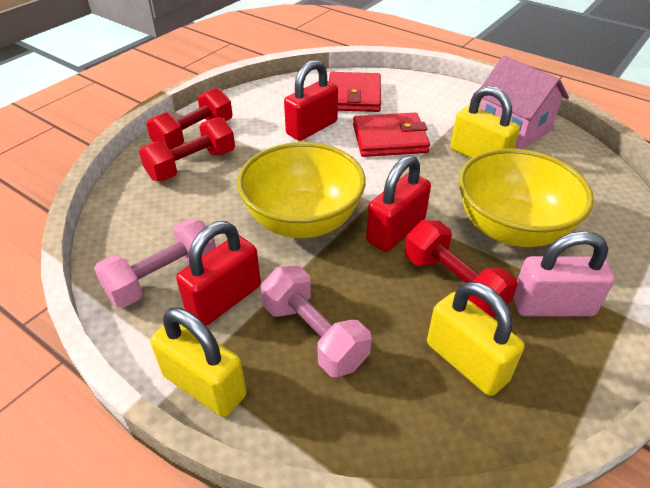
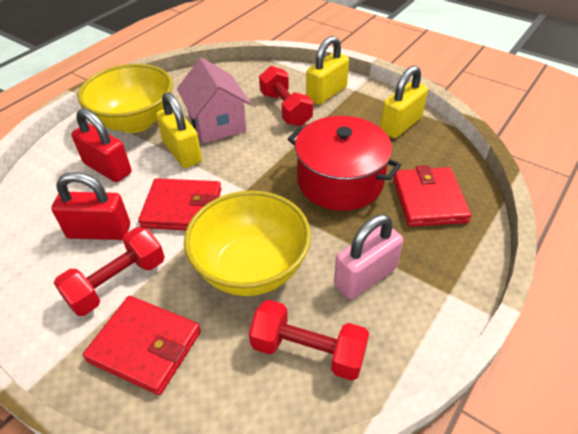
pink dumbbell: 2 -> 0
red padlock: 3 -> 2
red pot: 0 -> 1
red wallet: 2 -> 3

